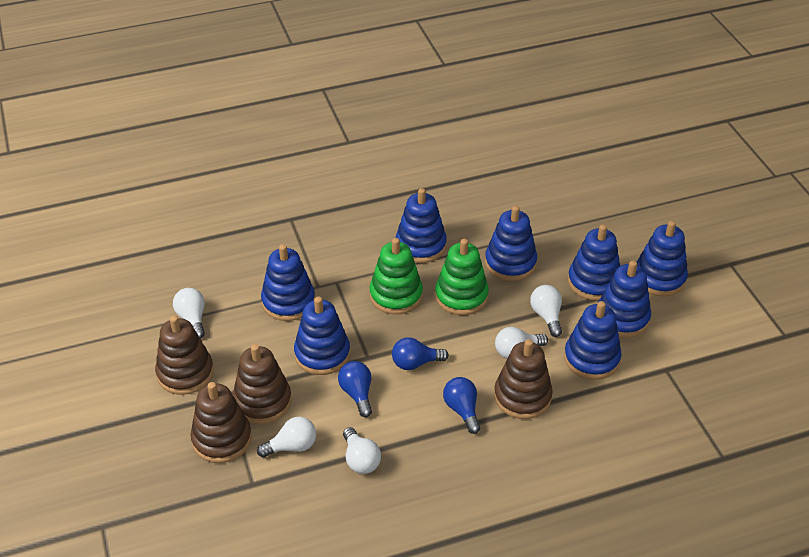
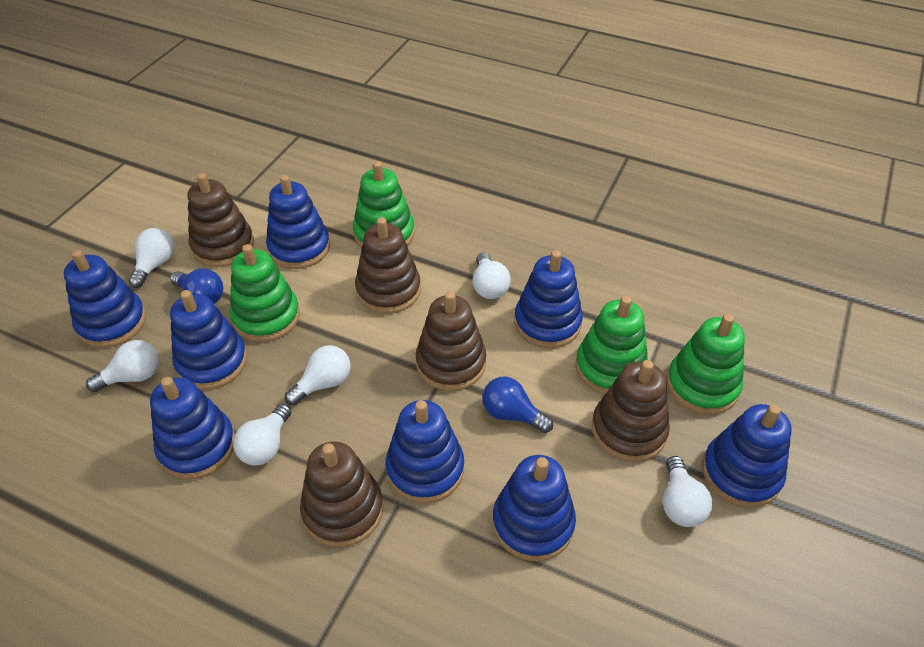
blue light bulb: 3 -> 2
brown stacking toy: 4 -> 5
green stacking toy: 2 -> 4
white light bulb: 5 -> 6

